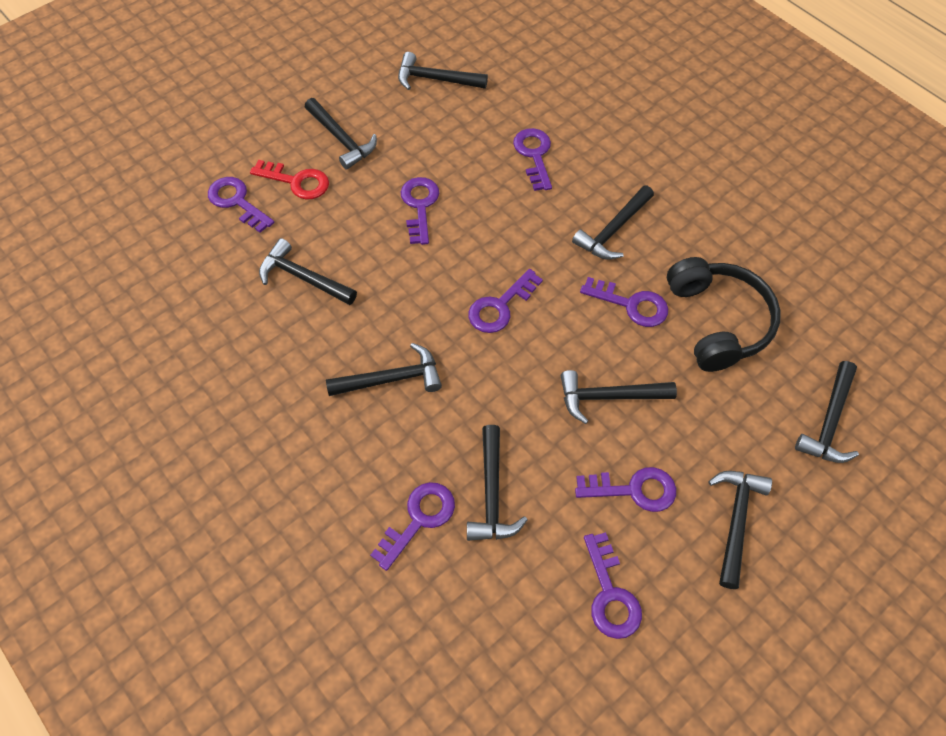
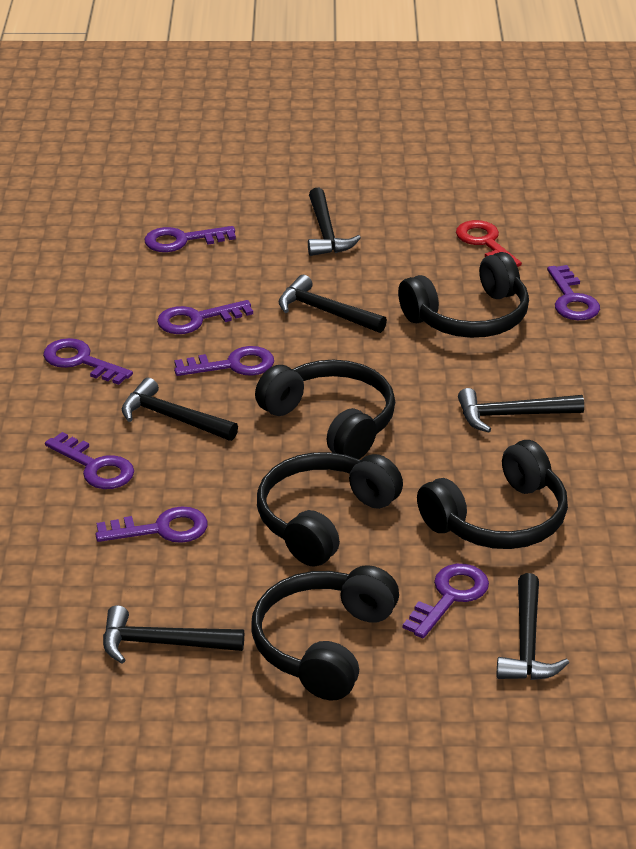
black hammer: 9 -> 6
black headphones: 1 -> 5

